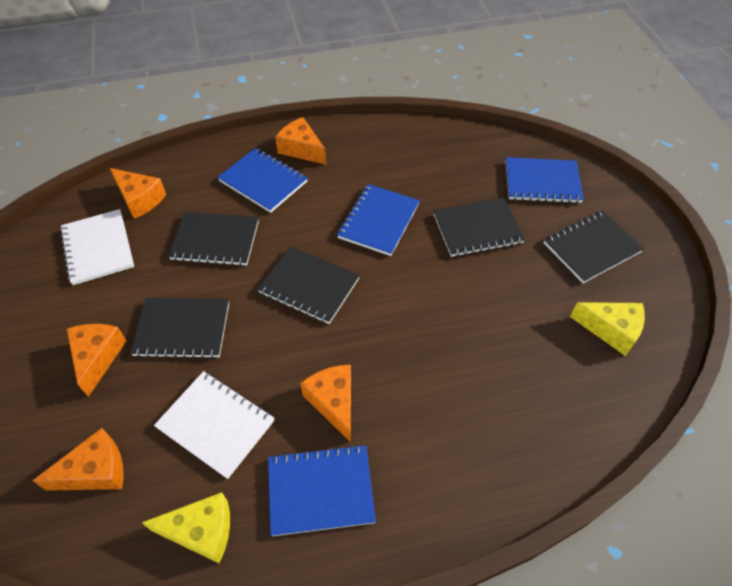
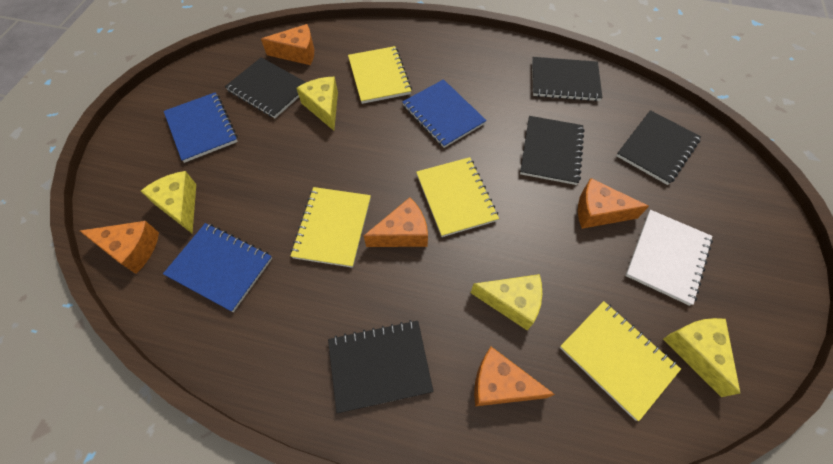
blue notebook: 4 -> 3
white notebook: 2 -> 1
yellow cheese: 2 -> 4
yellow notebook: 0 -> 4

